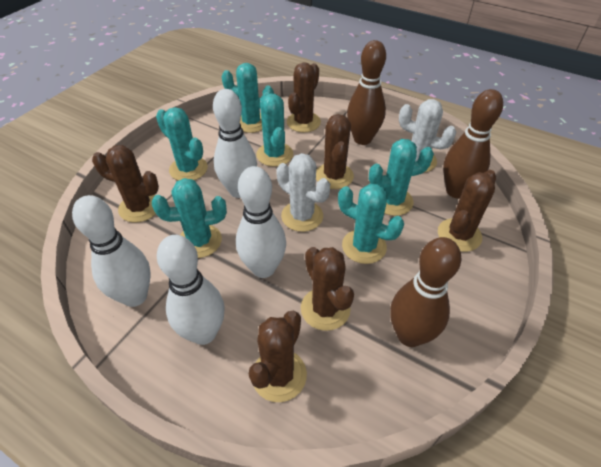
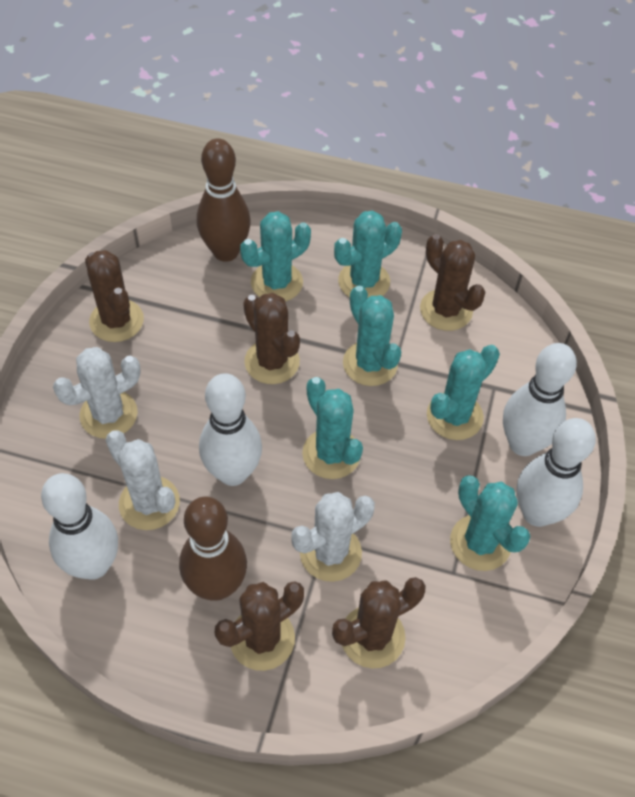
brown bowling pin: 3 -> 2
brown cactus: 6 -> 5
white cactus: 2 -> 3

